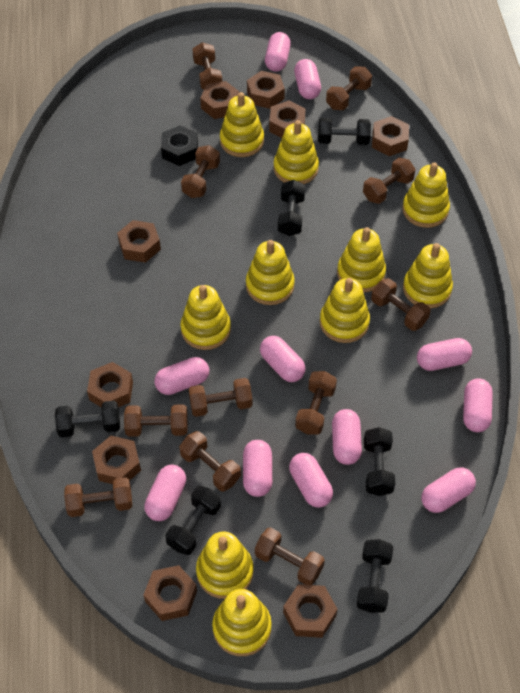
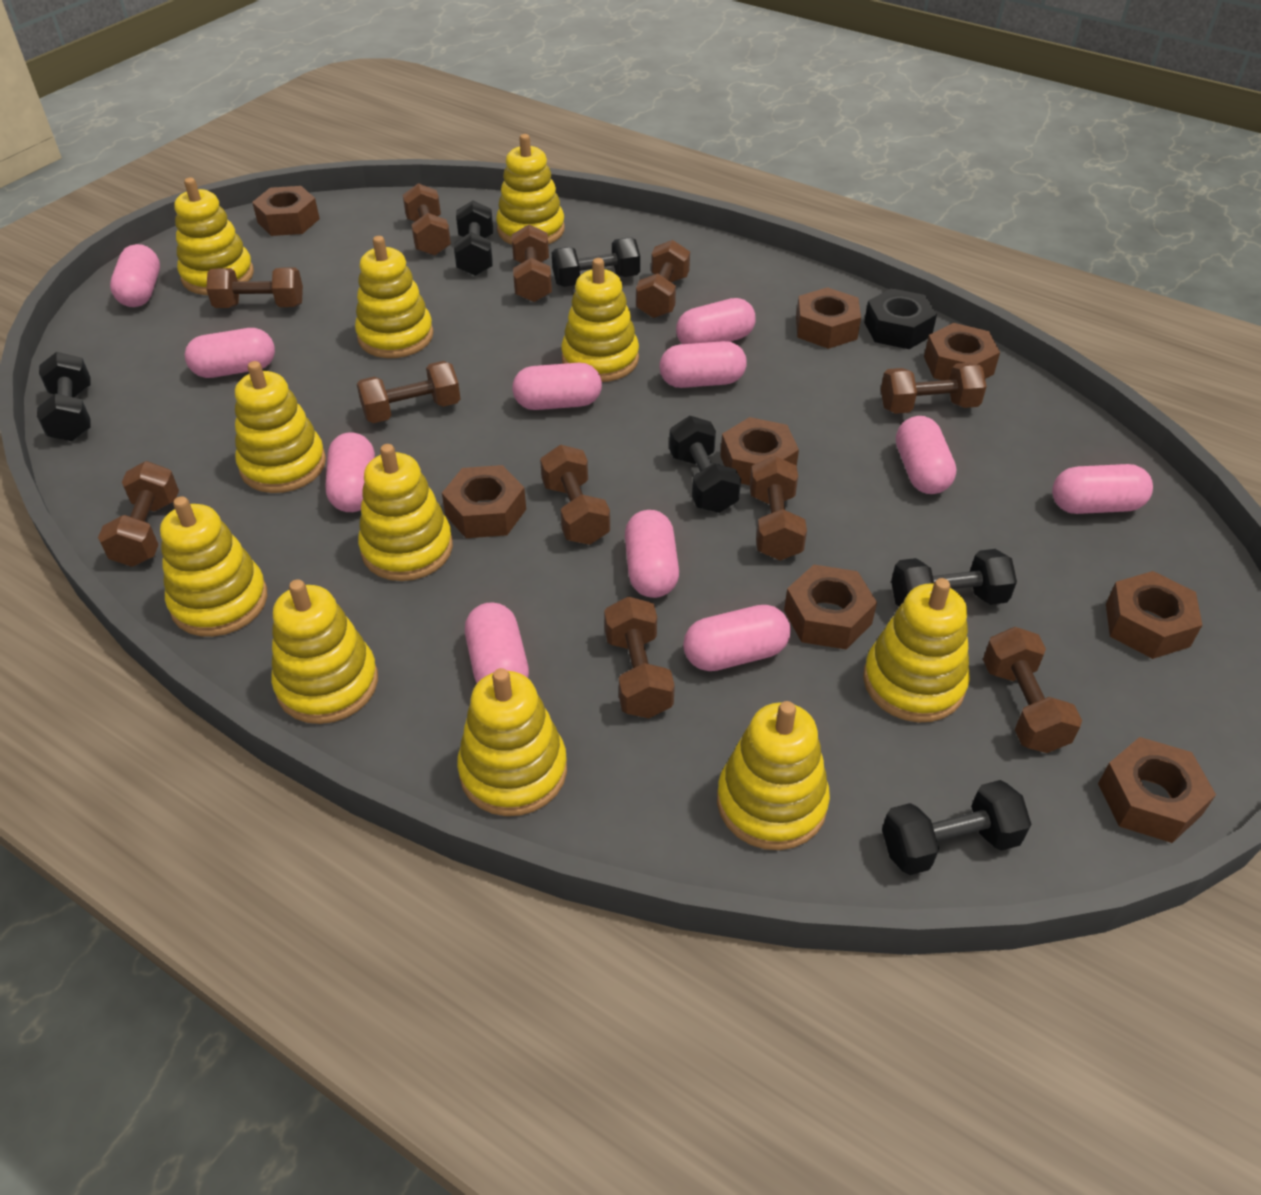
brown nut: 9 -> 8
yellow stacking toy: 10 -> 11

